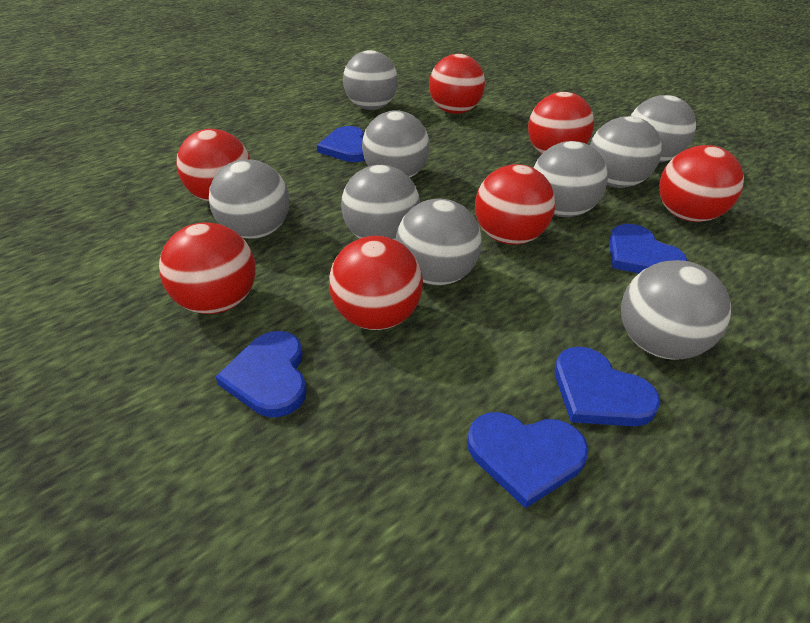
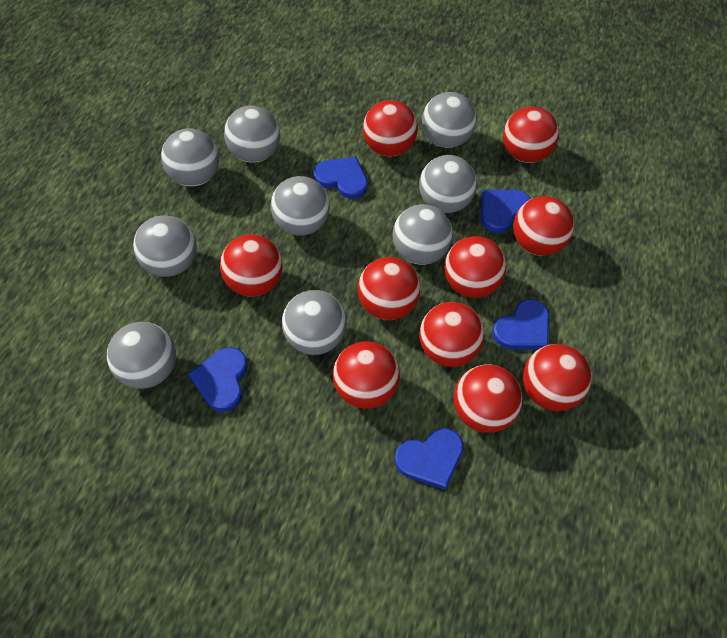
red ball: 7 -> 10

